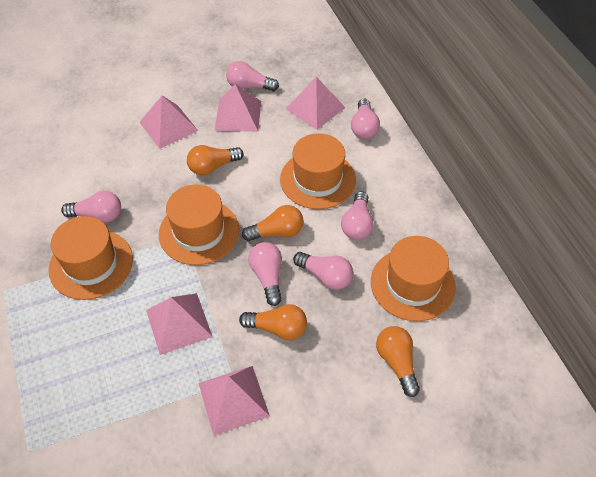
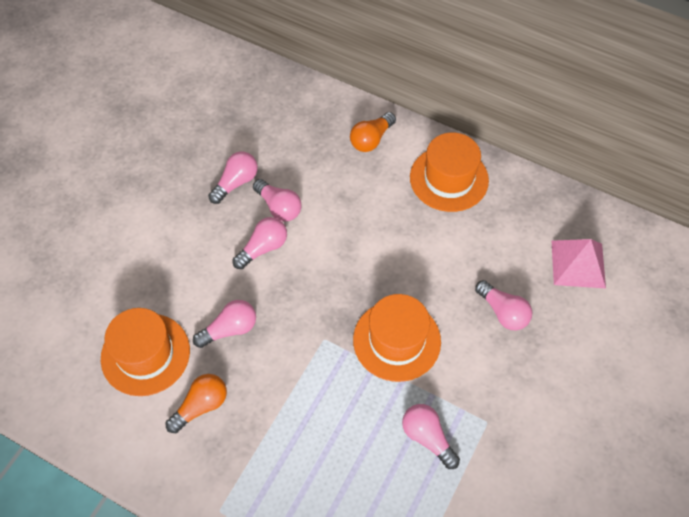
orange hat: 4 -> 3
orange light bulb: 4 -> 2
pink pyramid: 5 -> 1

